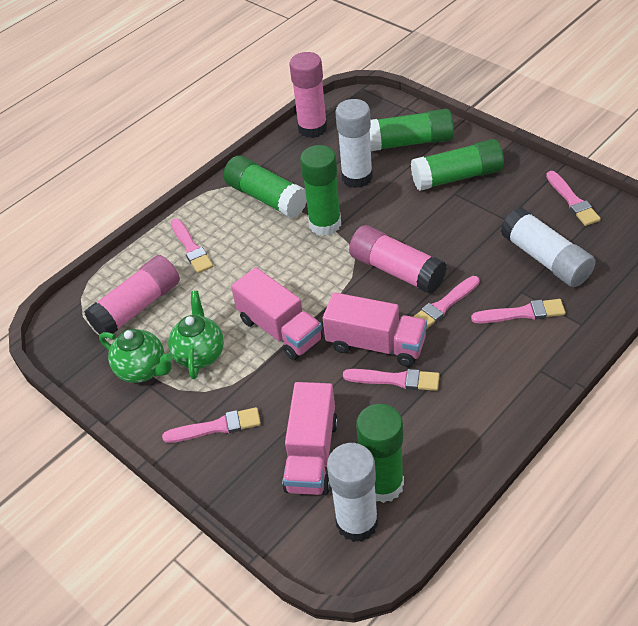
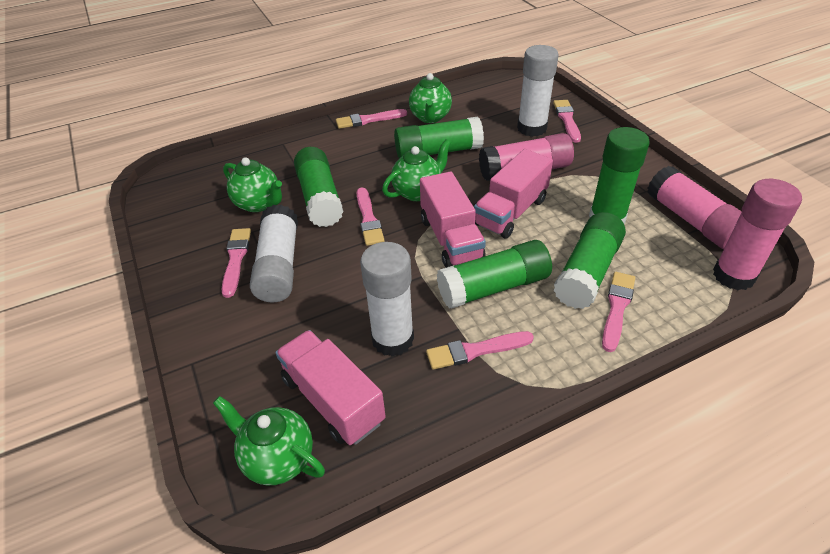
green teapot: 2 -> 4

